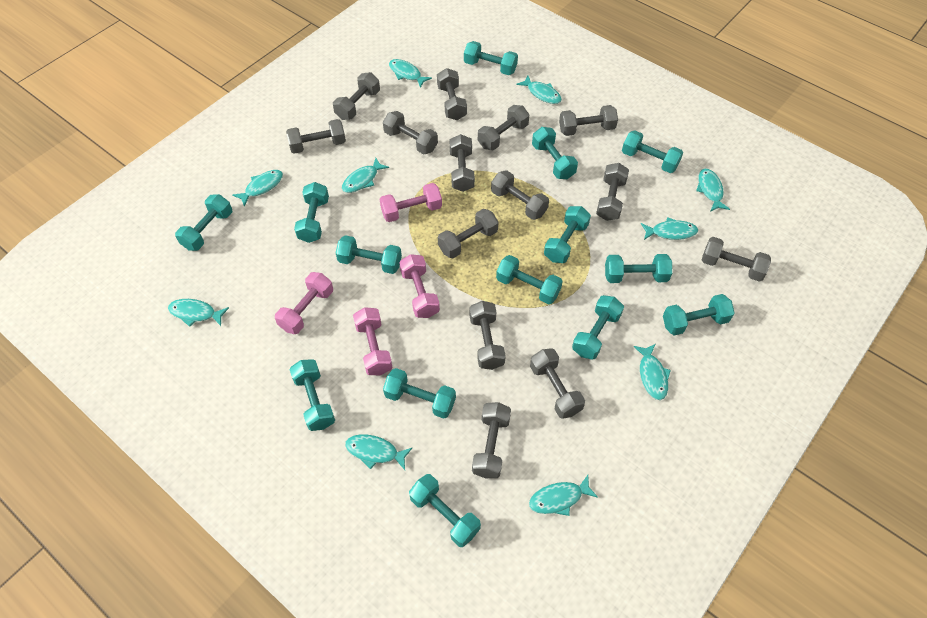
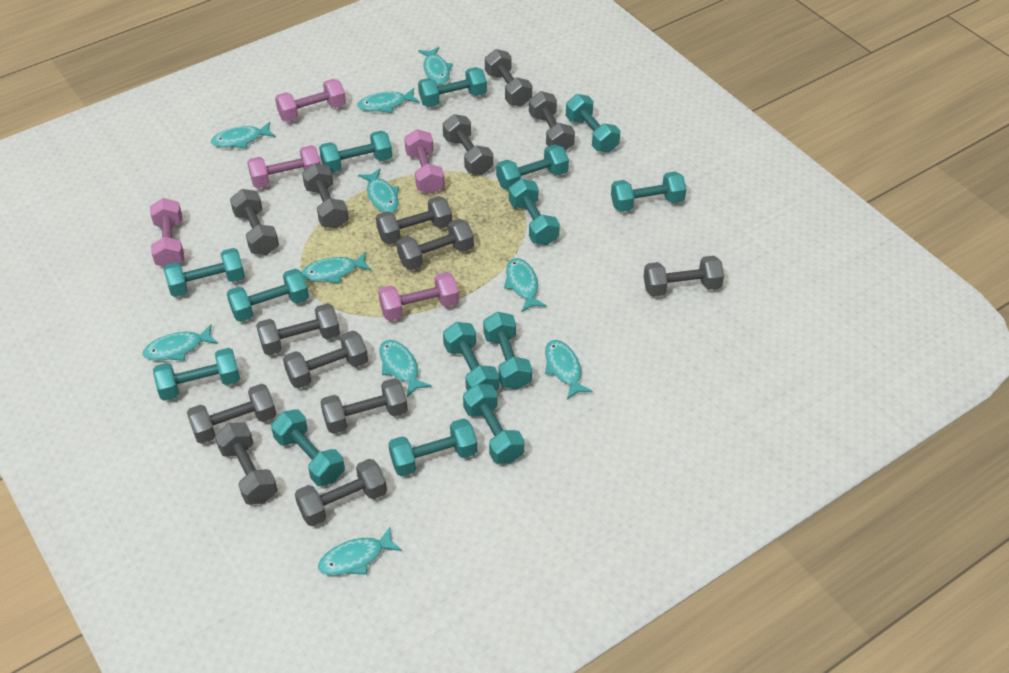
pink dumbbell: 4 -> 5

